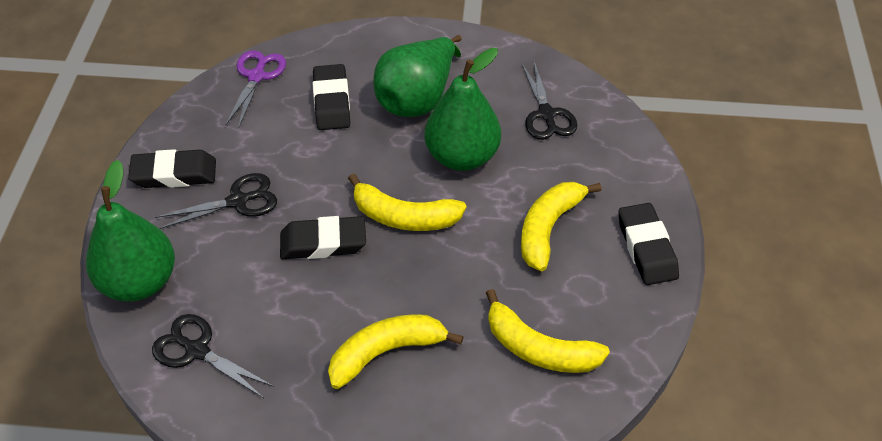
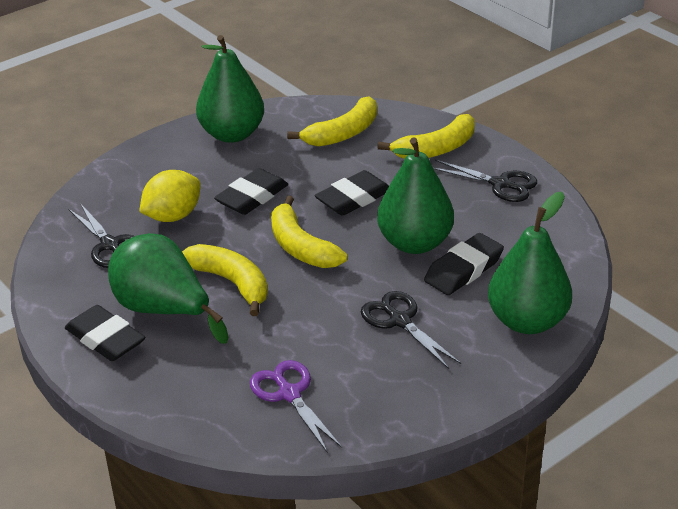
green pear: 3 -> 4
yellow lemon: 0 -> 1

